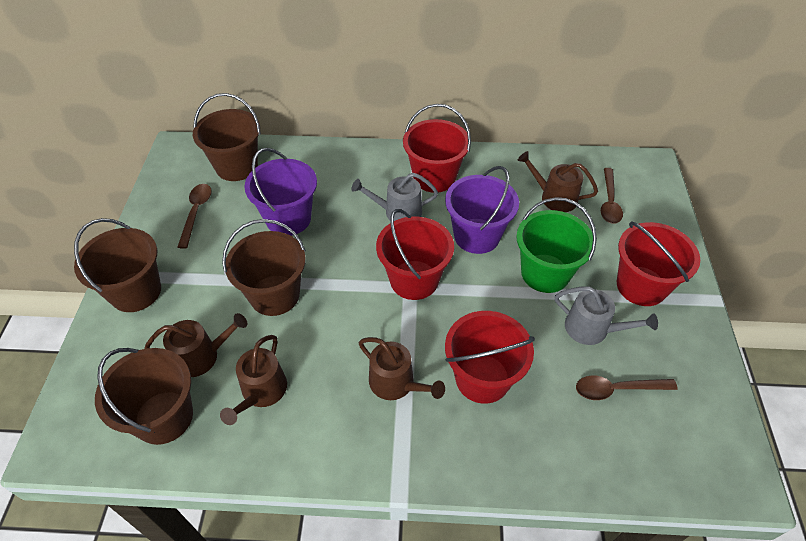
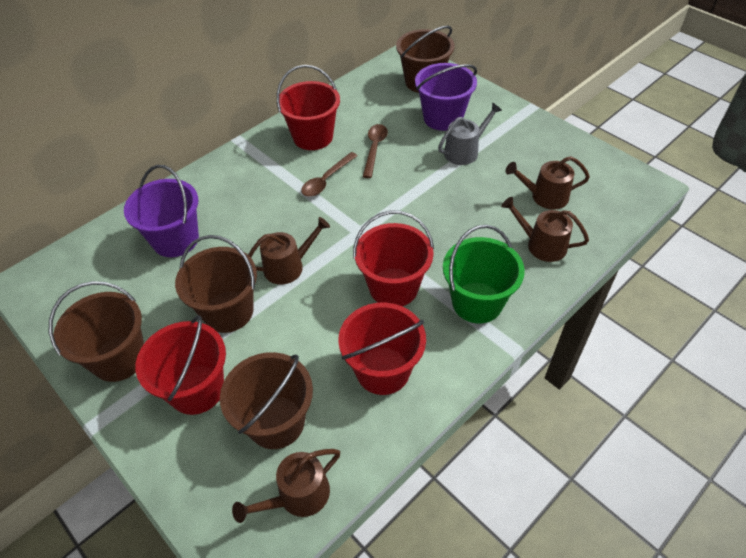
brown spoon: 3 -> 2
grey watering can: 2 -> 1

